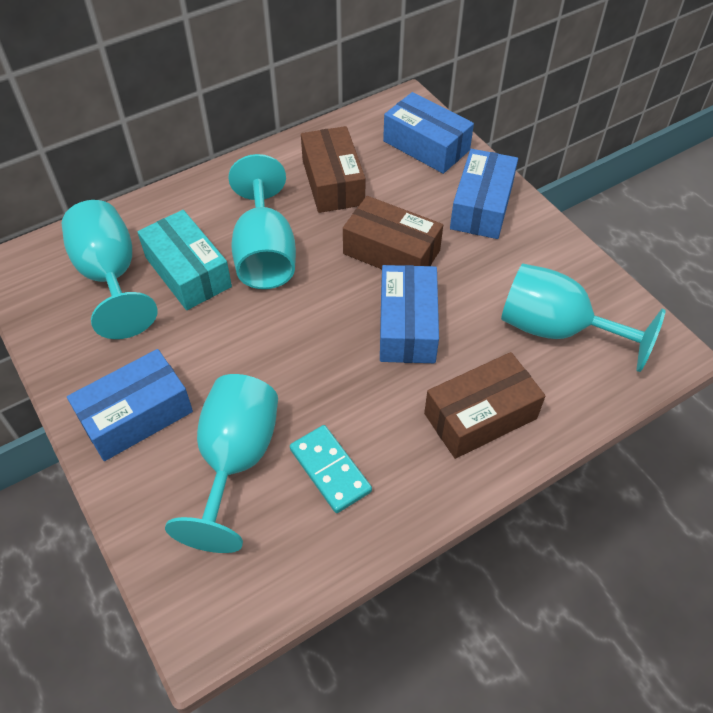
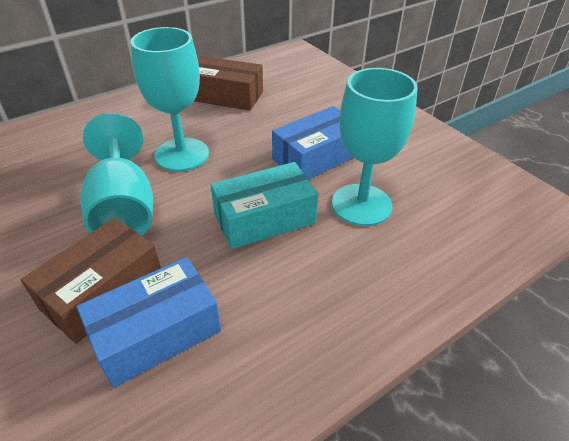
blue box: 4 -> 2
brown box: 3 -> 2
turquoise domino: 1 -> 0
turquoise goblet: 4 -> 3

